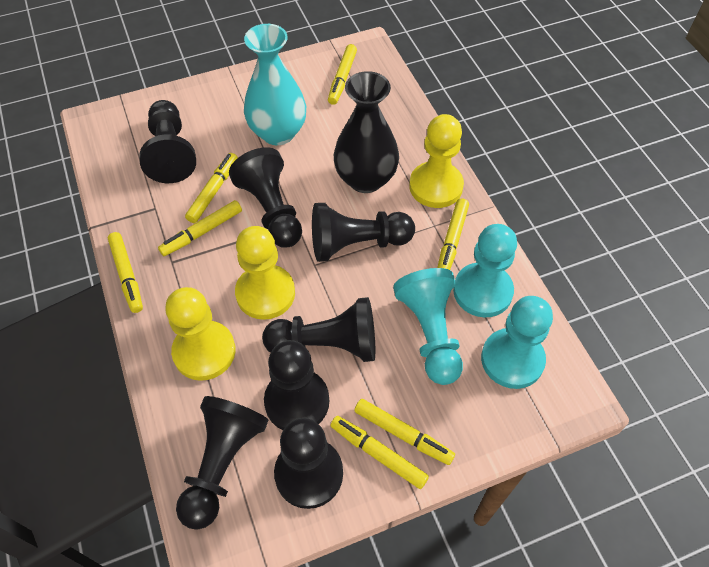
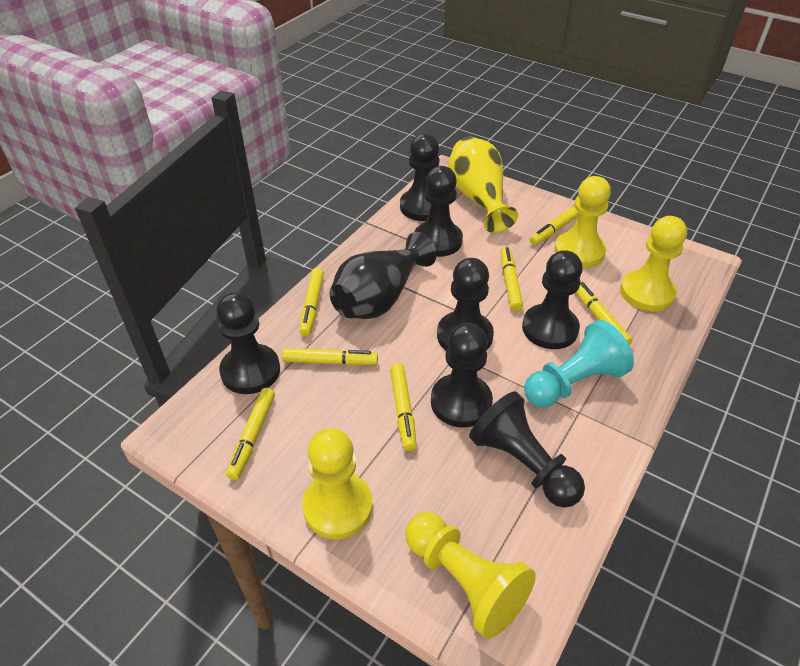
turquoise pawn: 3 -> 1
turquoise vase: 1 -> 0
yellow pawn: 3 -> 4
yellow vase: 0 -> 1

